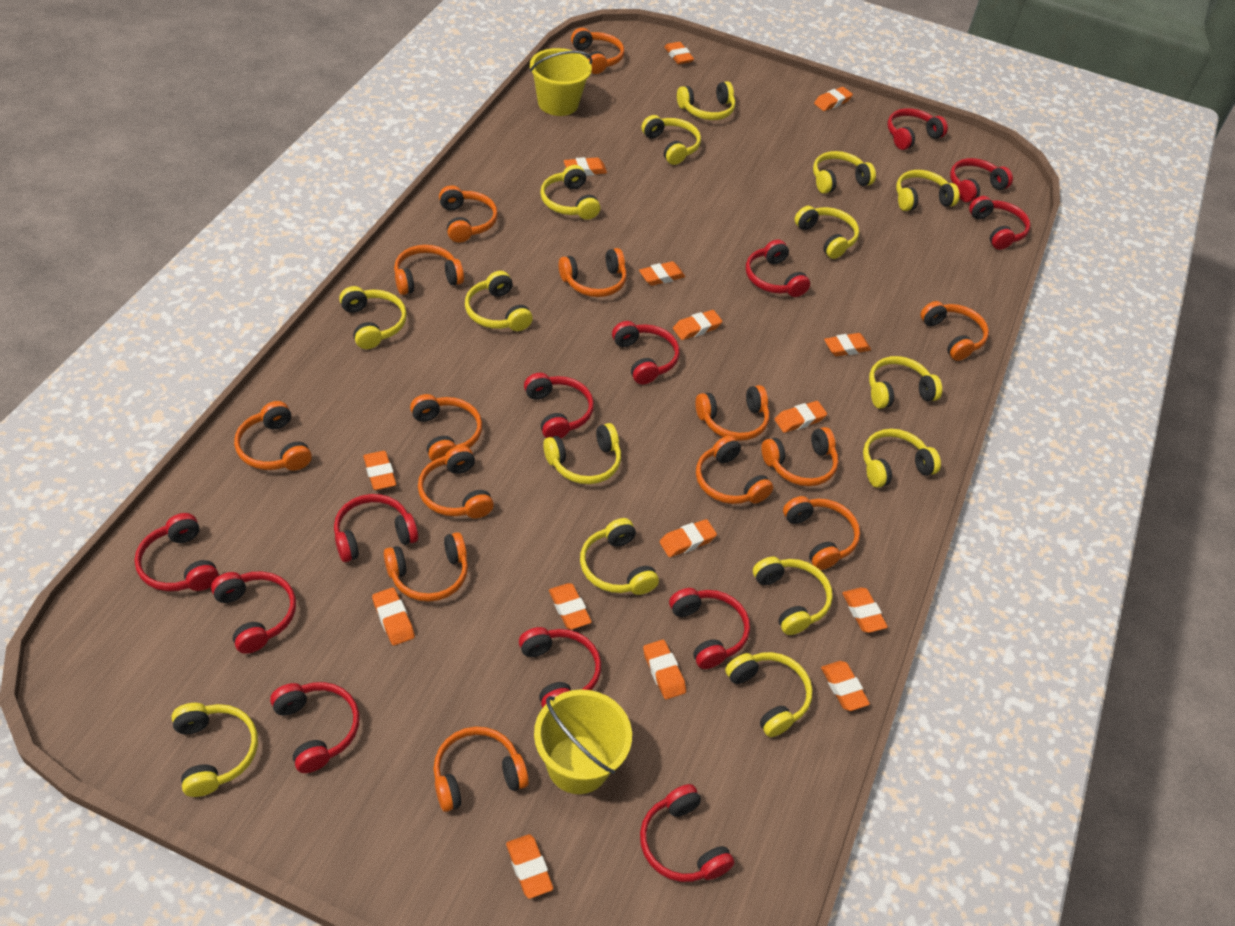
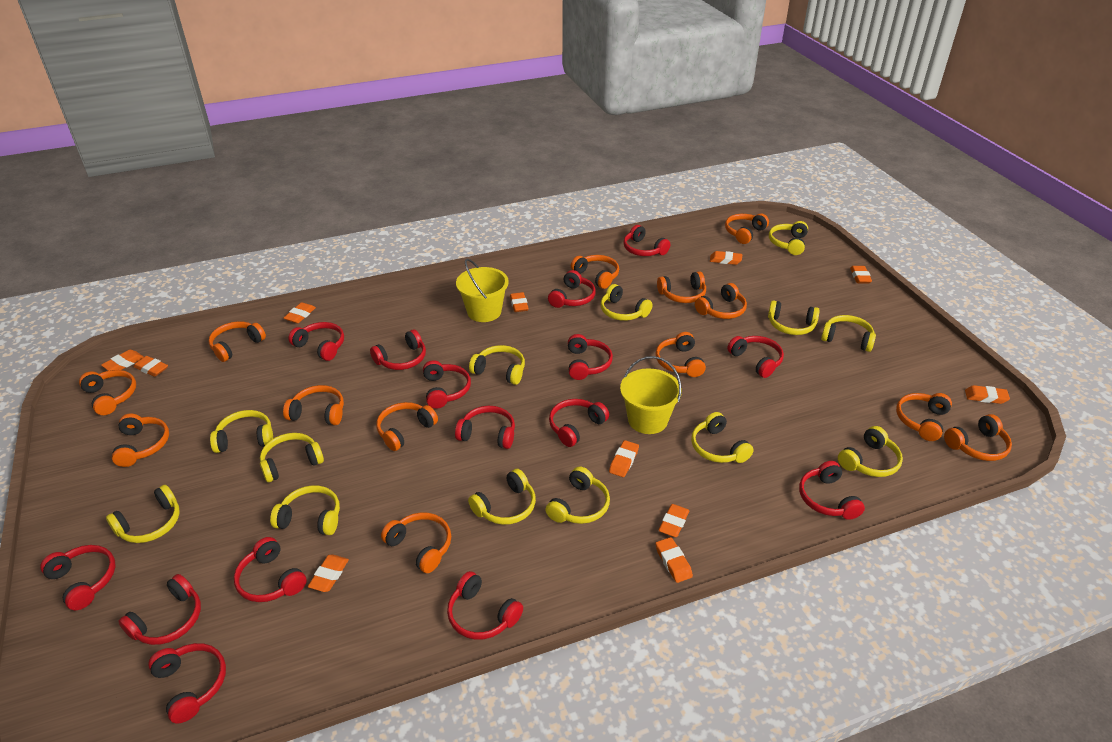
orange eraser: 15 -> 11
orange headphones: 14 -> 13
red headphones: 13 -> 15
yellow headphones: 15 -> 13

